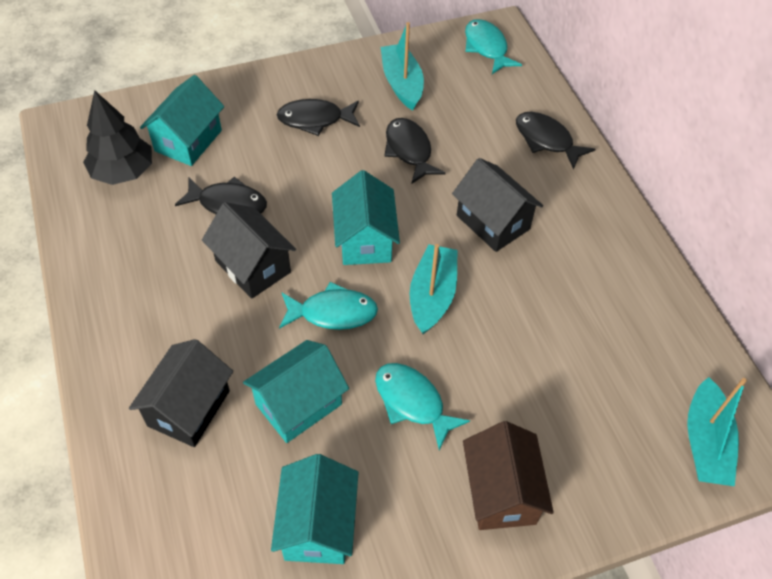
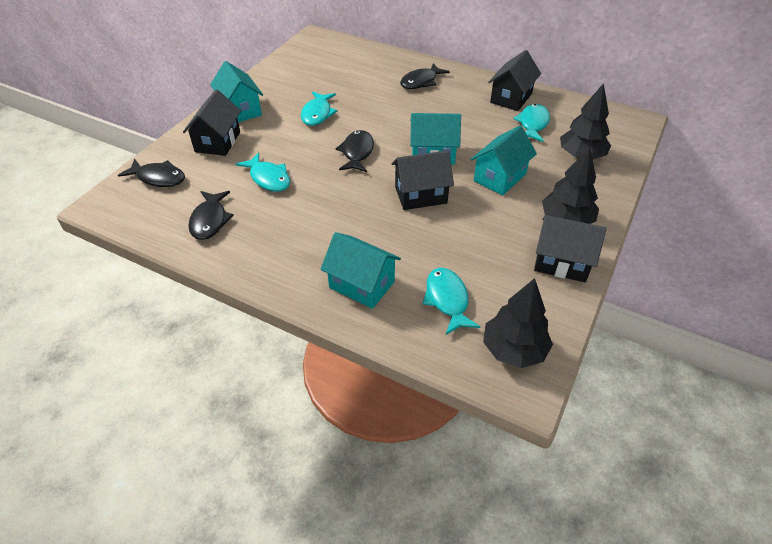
black house: 3 -> 4
black tree: 1 -> 3
brown house: 1 -> 0
turquoise boat: 3 -> 0
turquoise fish: 3 -> 4

